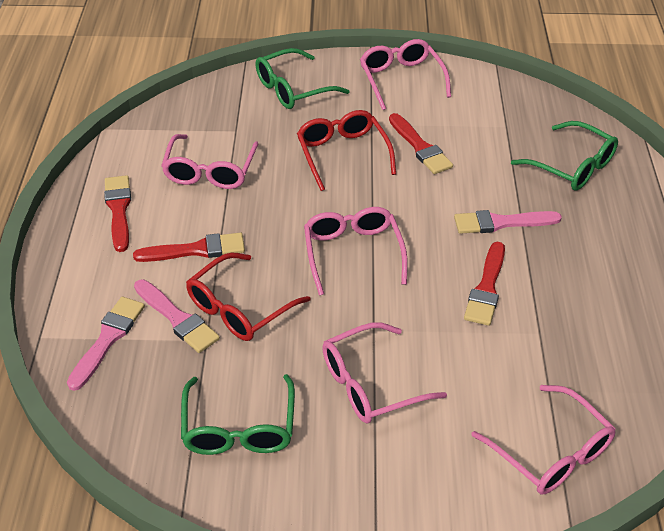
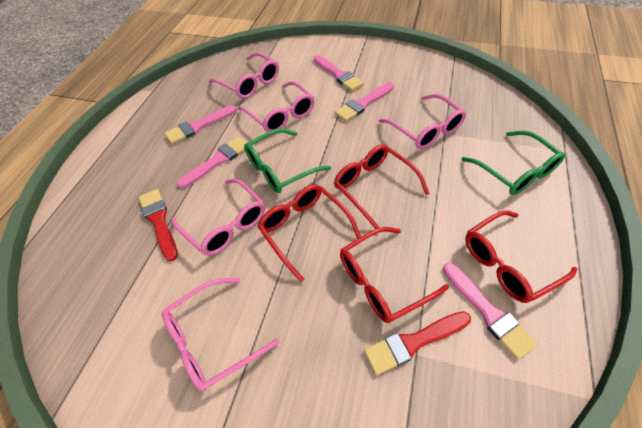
green glasses: 3 -> 2
pink brush: 3 -> 5
red brush: 4 -> 2
red glasses: 2 -> 4

